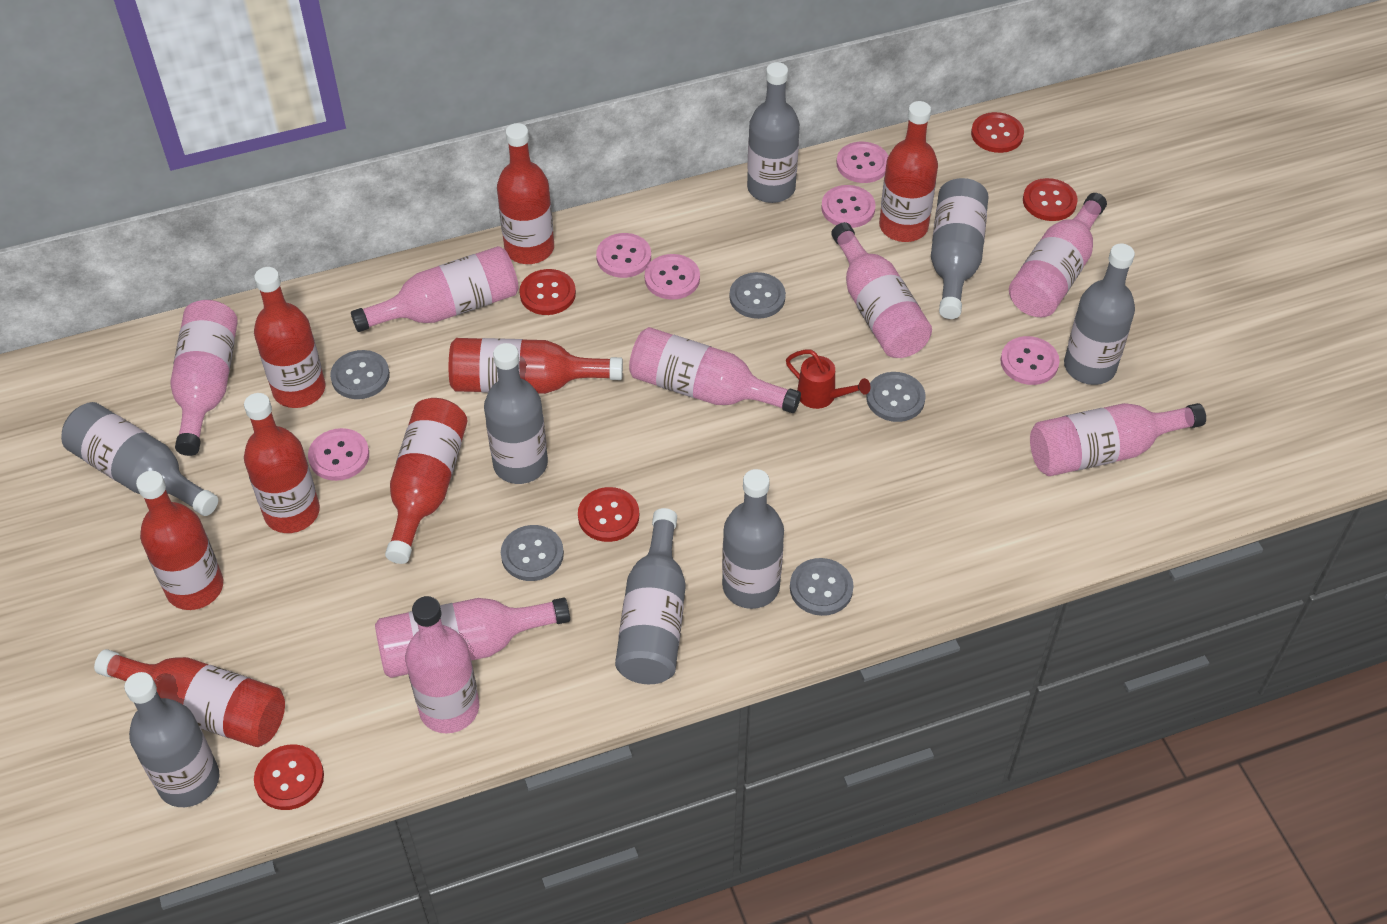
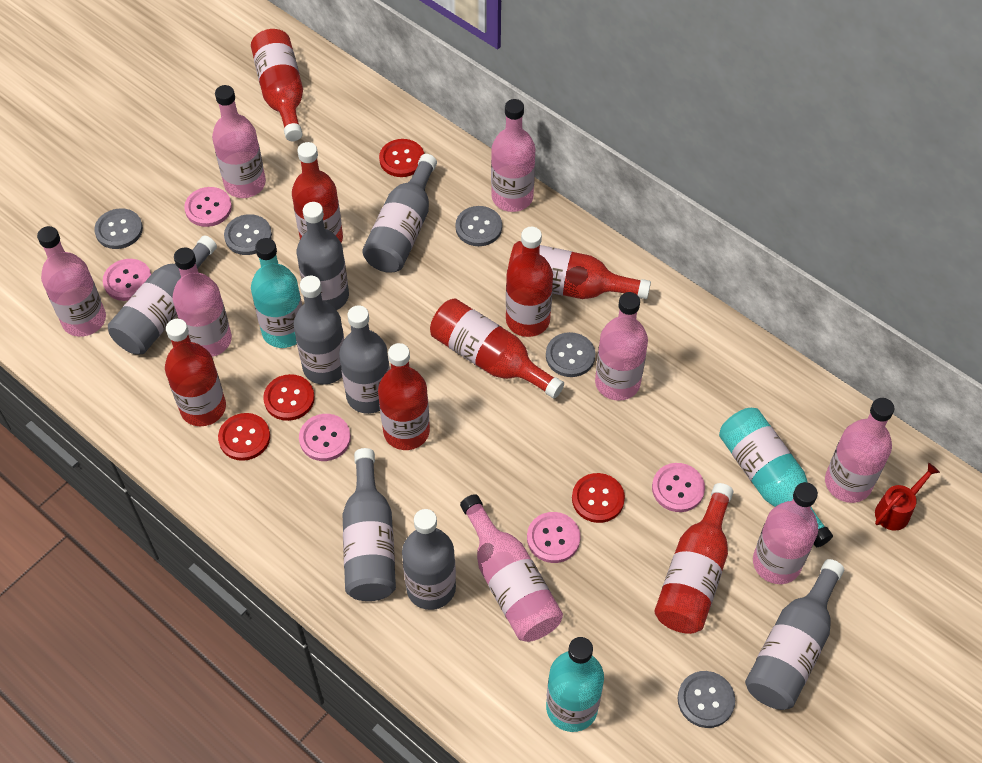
pink button: 6 -> 5
red button: 5 -> 4
turquoise bottle: 0 -> 3

